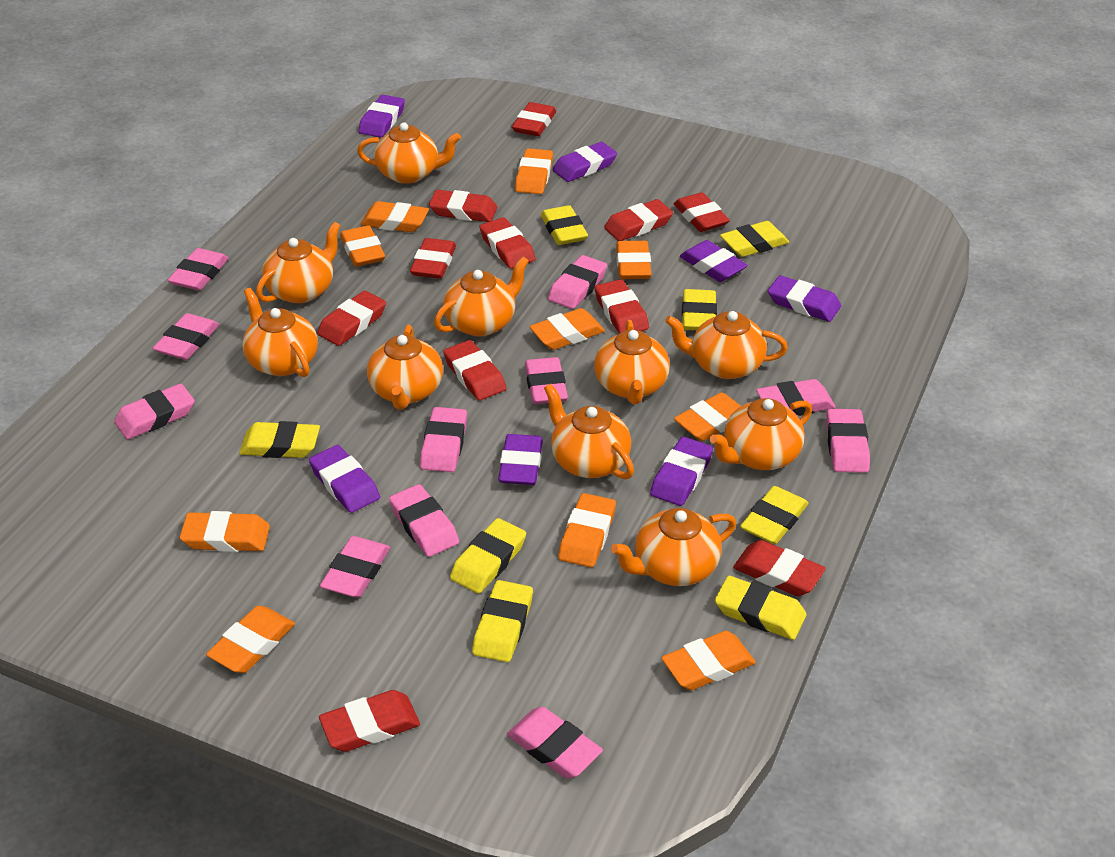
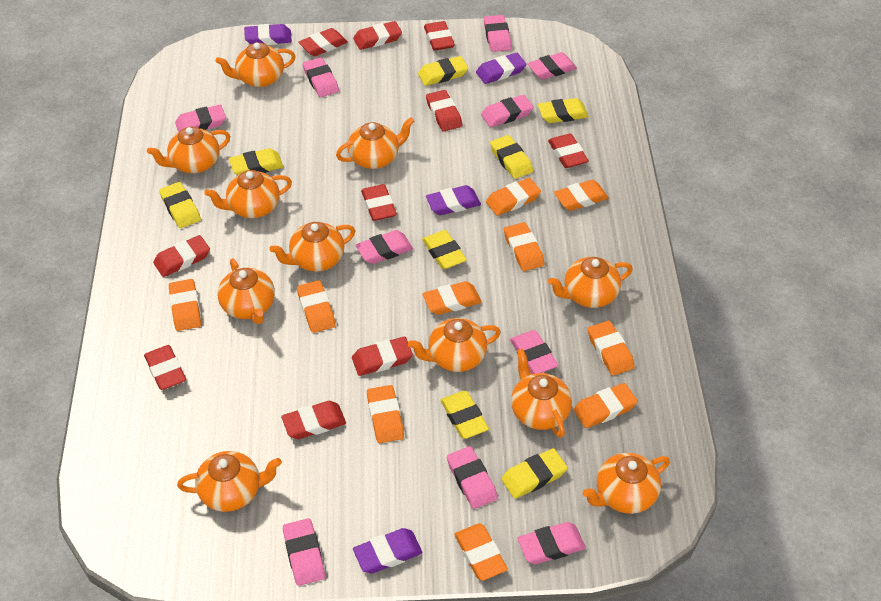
orange teapot: 10 -> 11
pink eraser: 11 -> 10
purple eraser: 7 -> 4
red eraser: 11 -> 10

